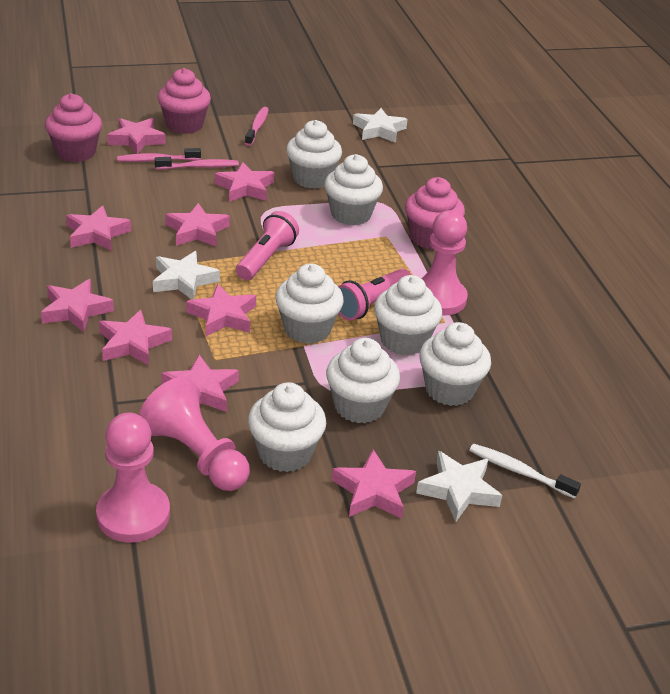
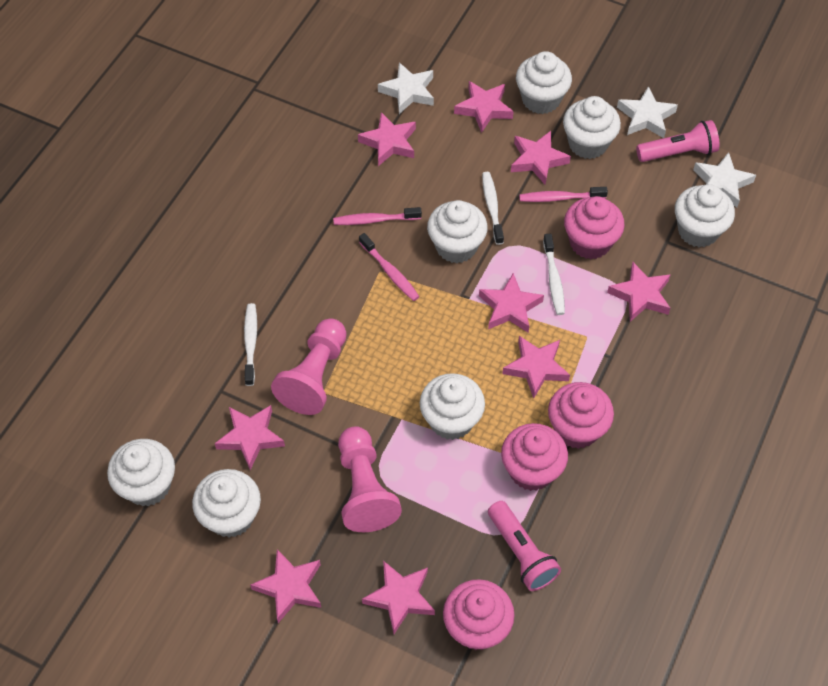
pink cupcake: 3 -> 4
pink pawn: 3 -> 2
white toothbrush: 1 -> 3

